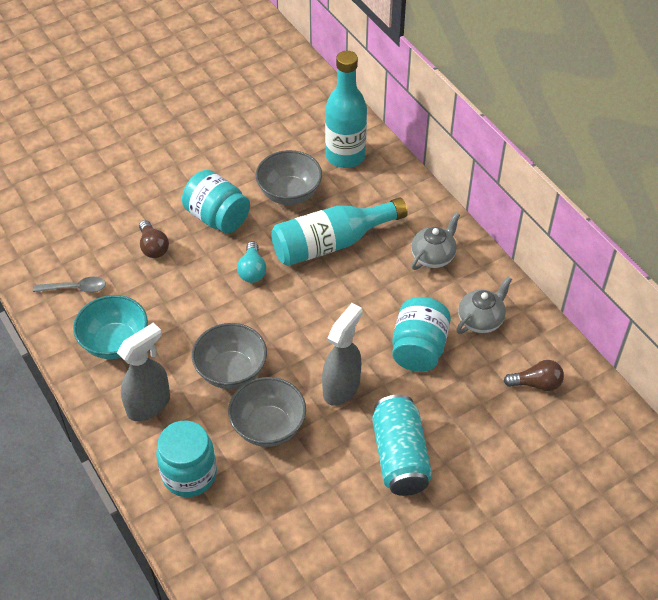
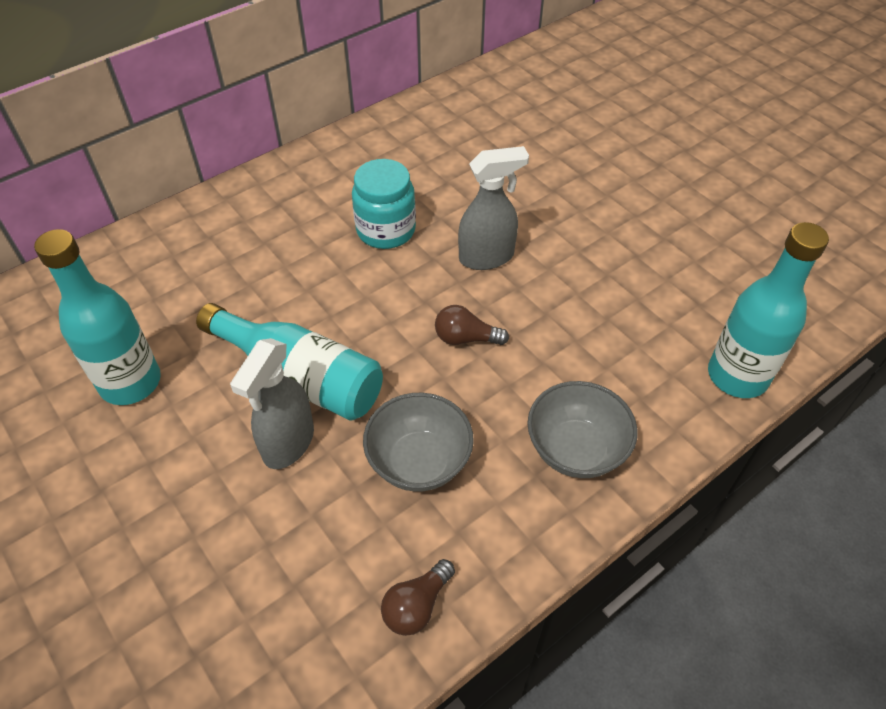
grey bowl: 3 -> 2
grey spoon: 1 -> 0
grey teapot: 2 -> 0
turquoise bottle: 2 -> 3
turquoise bowl: 1 -> 0
turquoise can: 1 -> 0
turquoise jar: 3 -> 1
turquoise light bulb: 1 -> 0

